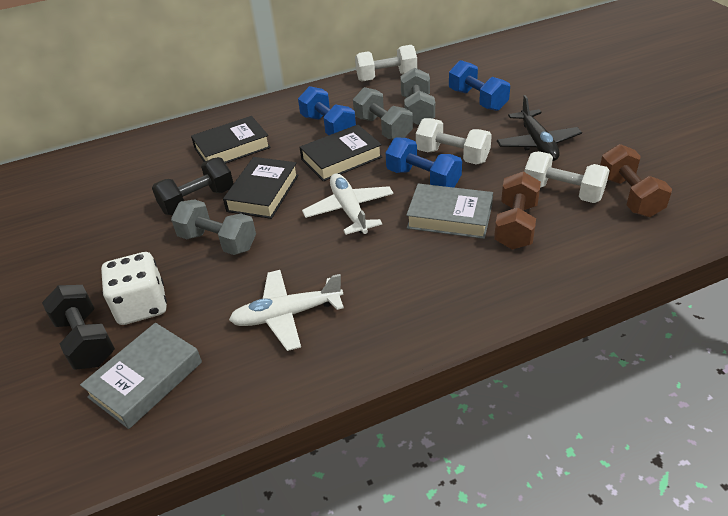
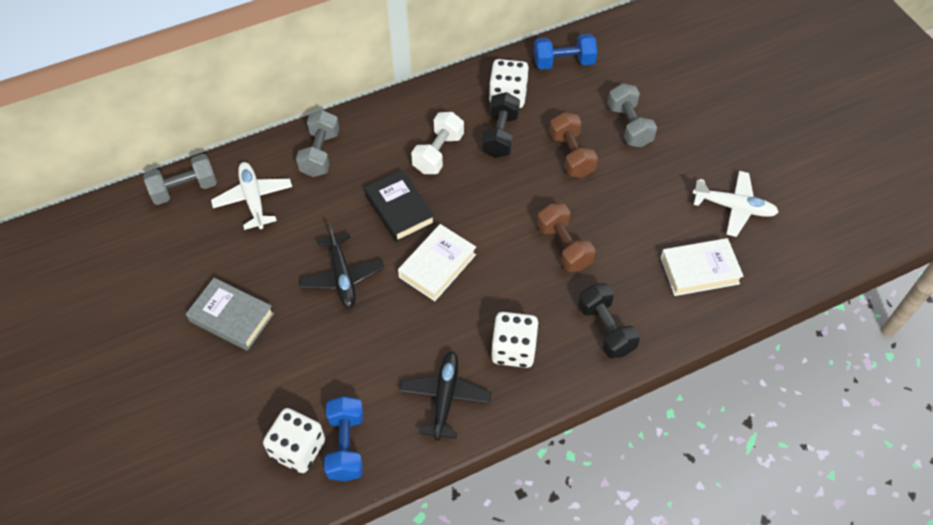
black book: 3 -> 1
black plane: 1 -> 2
blue dumbbell: 3 -> 2
grey book: 2 -> 1
white book: 0 -> 2
white dice: 1 -> 3
white dumbbell: 3 -> 1

